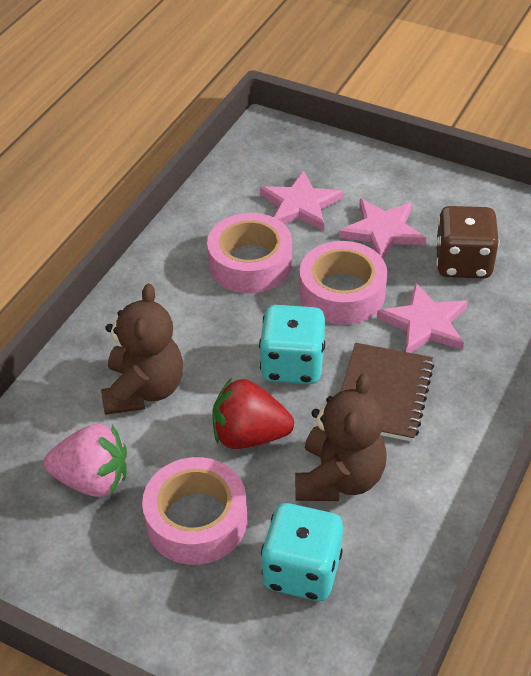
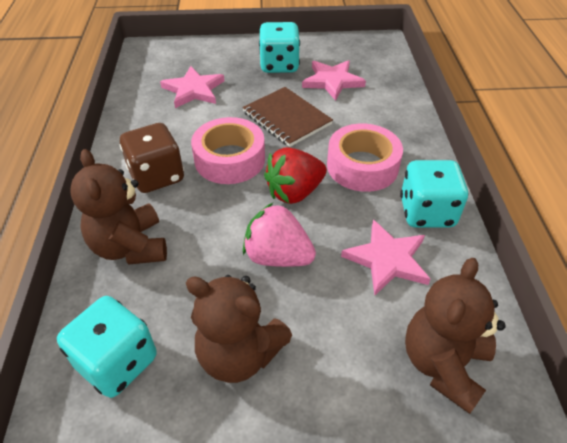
brown teddy bear: 2 -> 3
pink tape: 3 -> 2
turquoise dice: 2 -> 3

